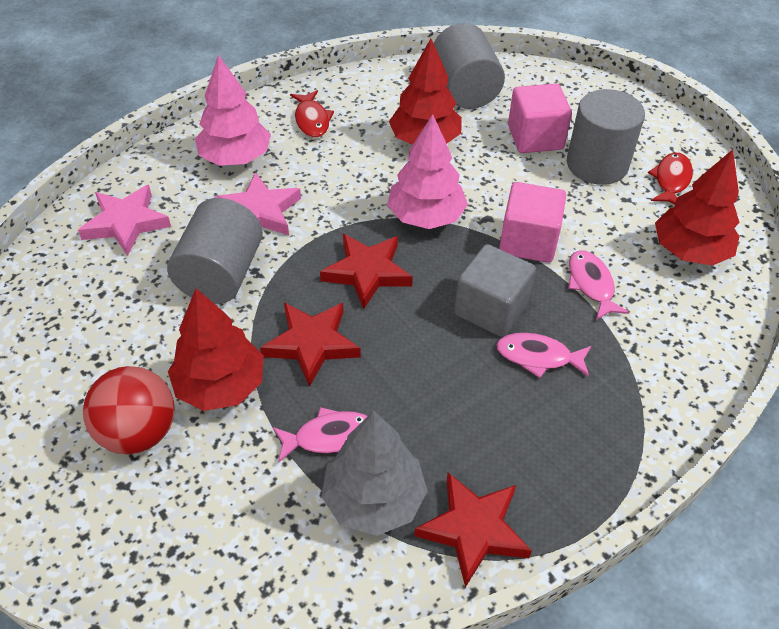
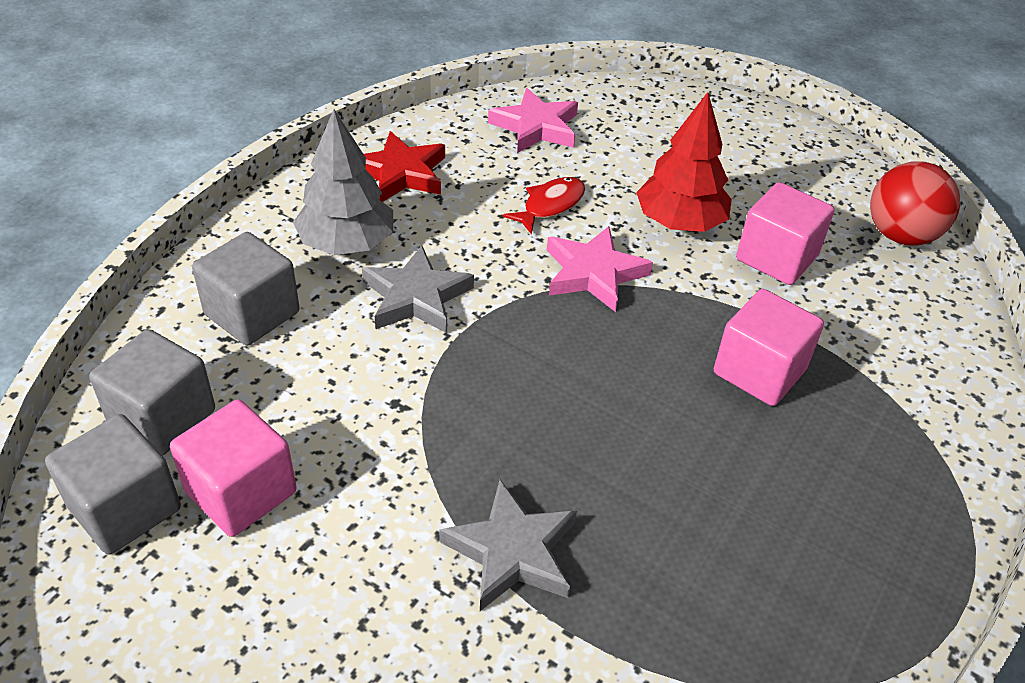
grey cube: 1 -> 3
grey cylinder: 3 -> 0
grey star: 0 -> 2
pink cube: 2 -> 3
pink fish: 3 -> 0
pink tree: 2 -> 0
red fish: 2 -> 1
red star: 3 -> 1
red tree: 3 -> 1

